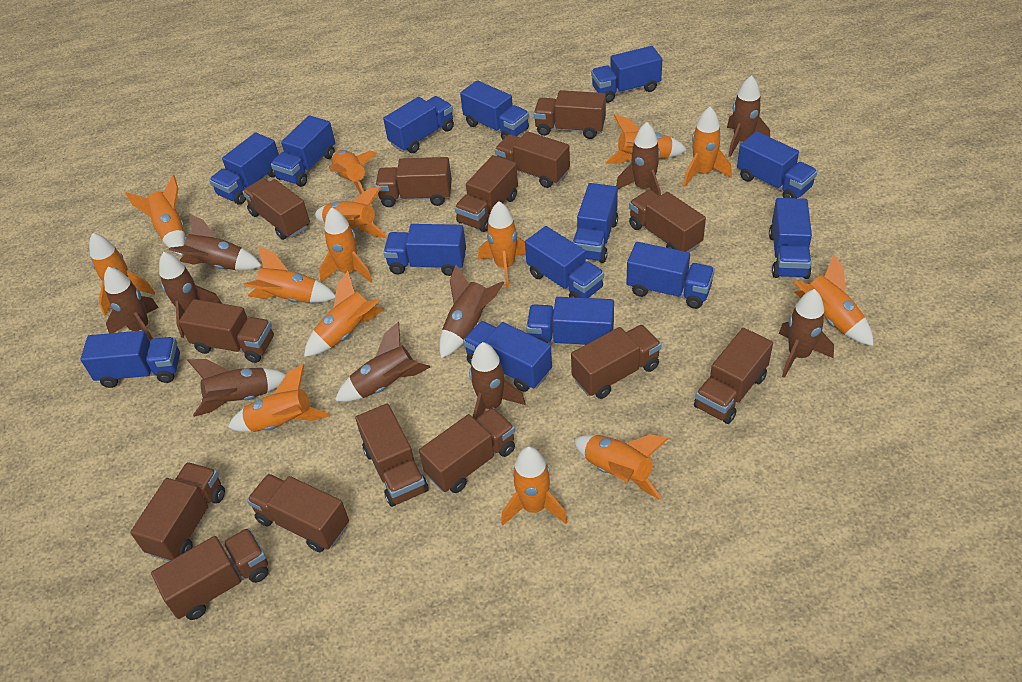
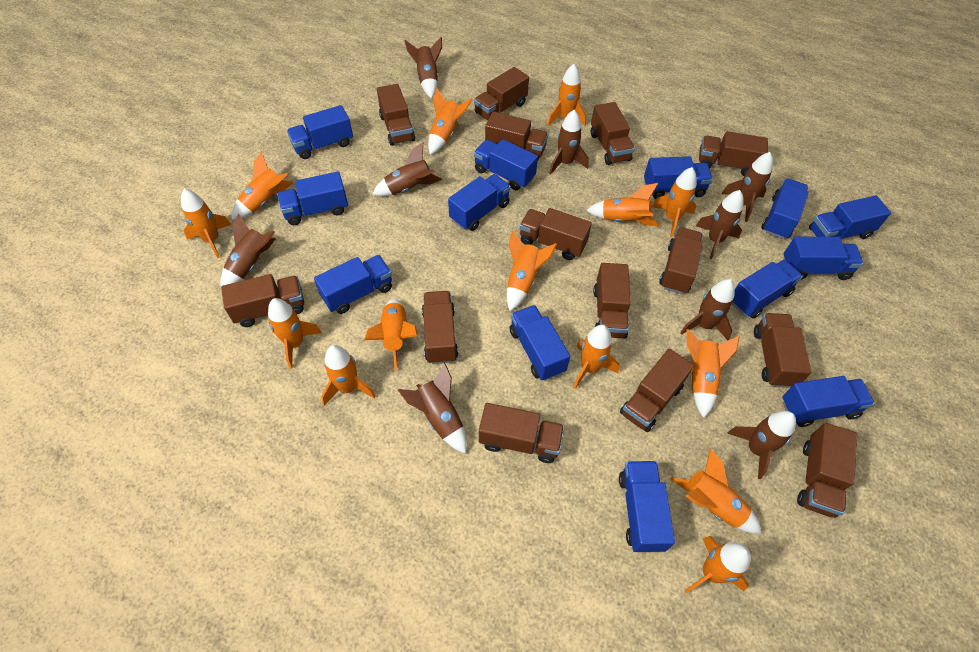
blue truck: 14 -> 13
brown rocket: 10 -> 9

